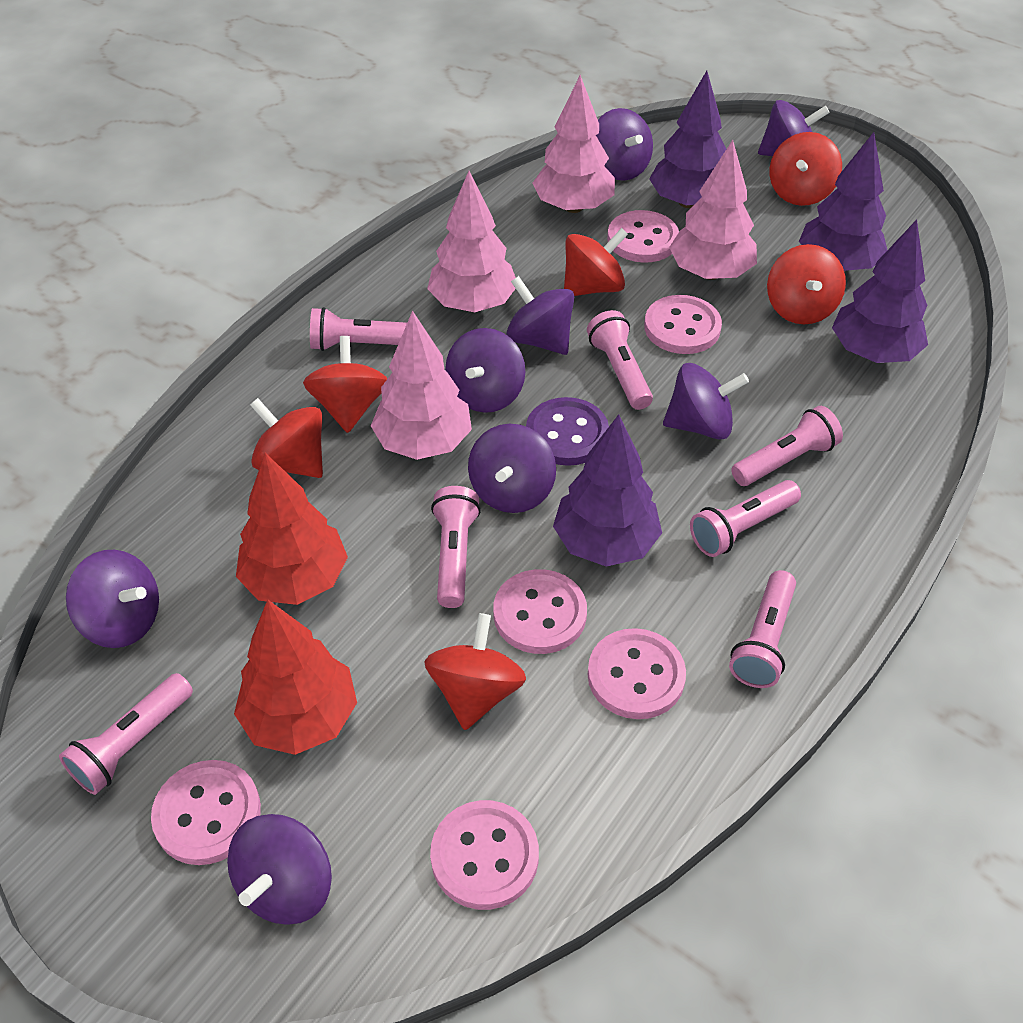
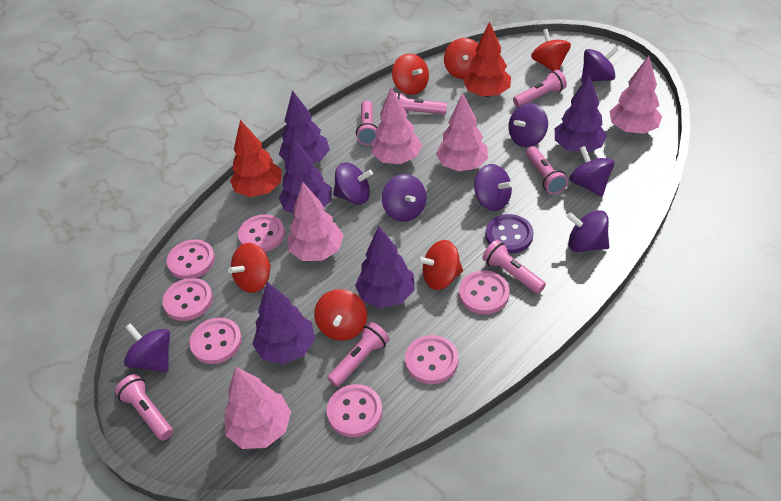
pink button: 6 -> 7
pink tree: 4 -> 5
purple tree: 4 -> 5

